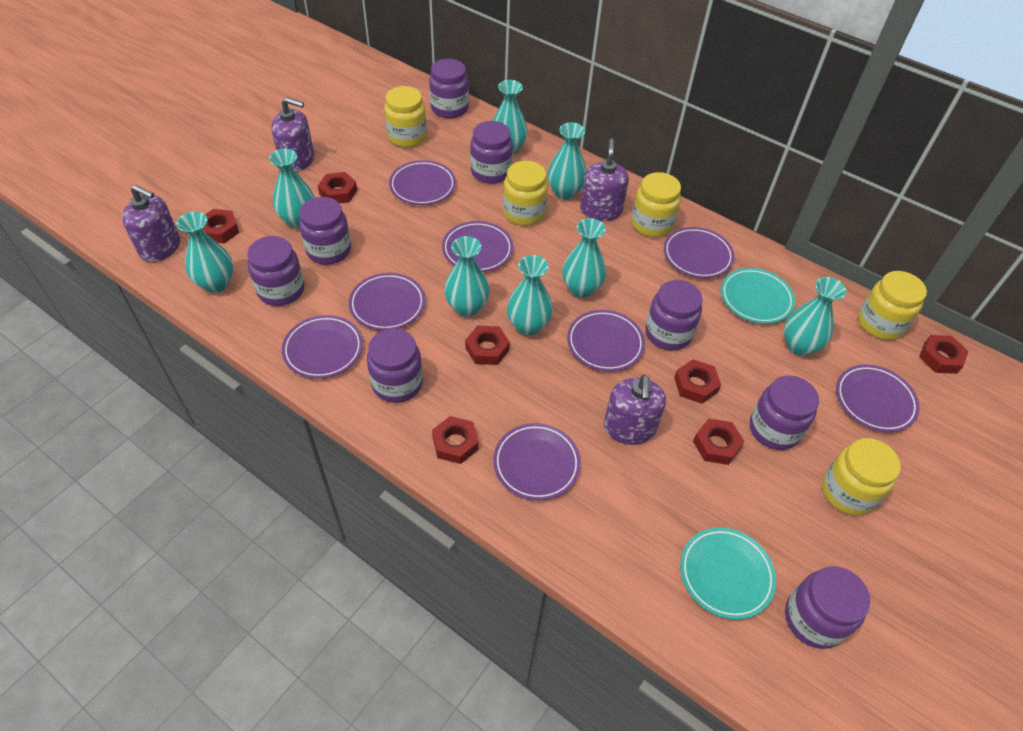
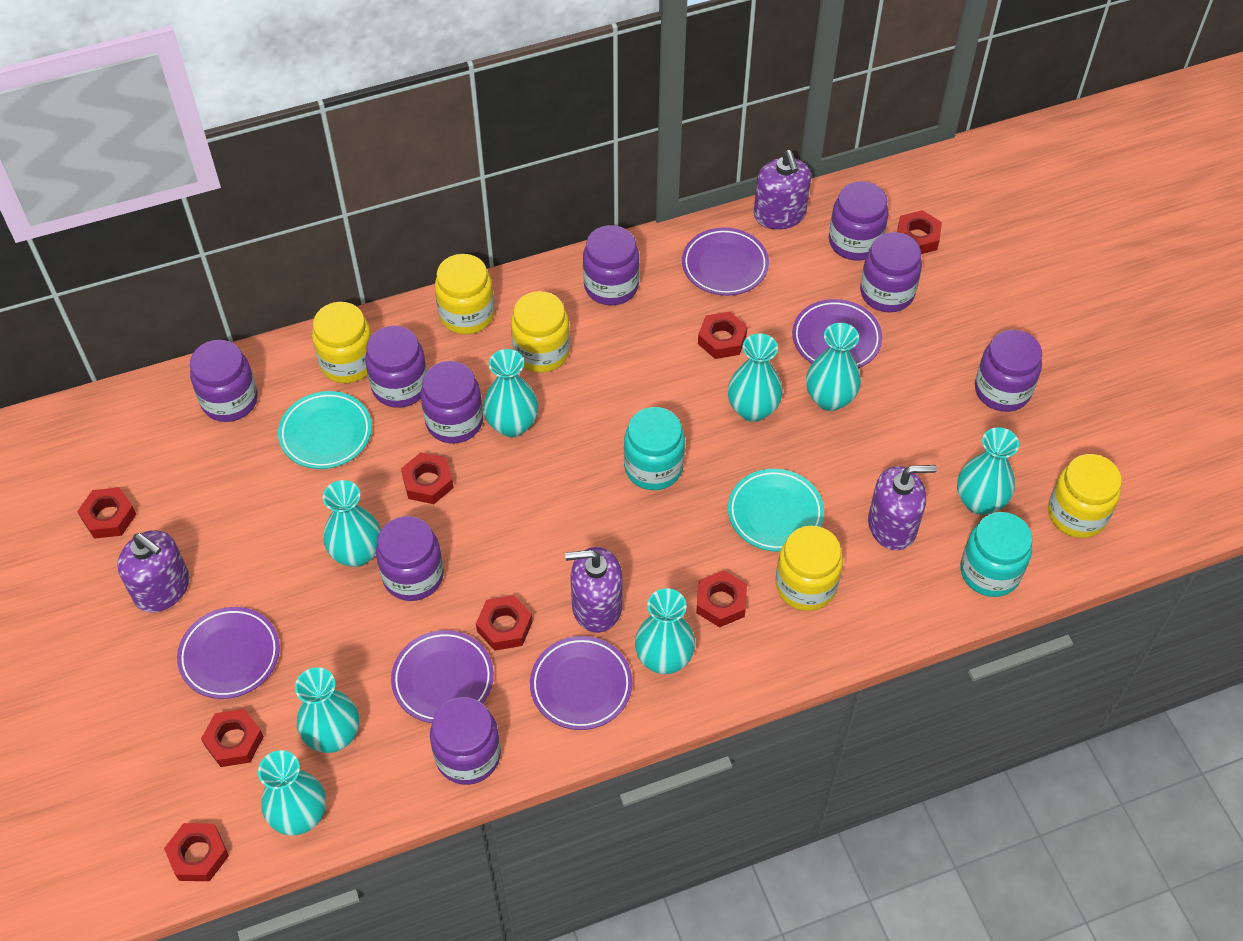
purple jar: 8 -> 9
purple plate: 8 -> 5
red nut: 7 -> 8
turquoise jar: 0 -> 2

